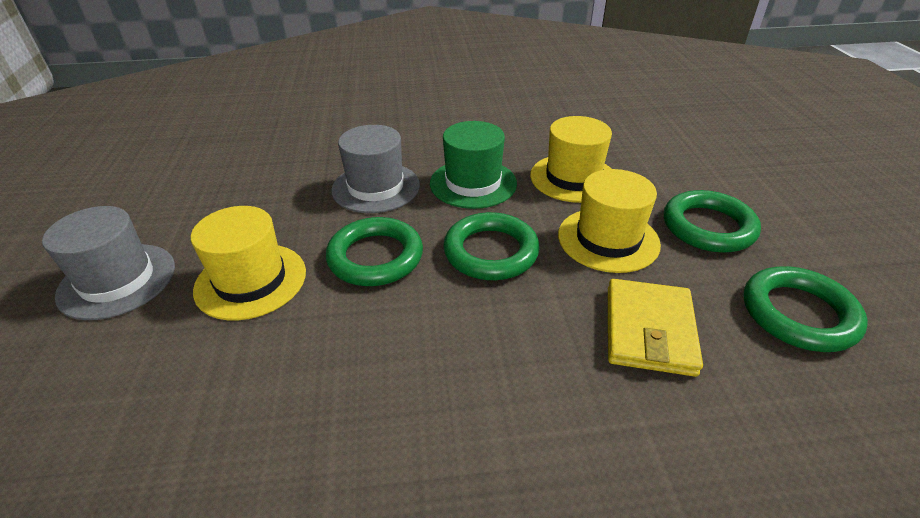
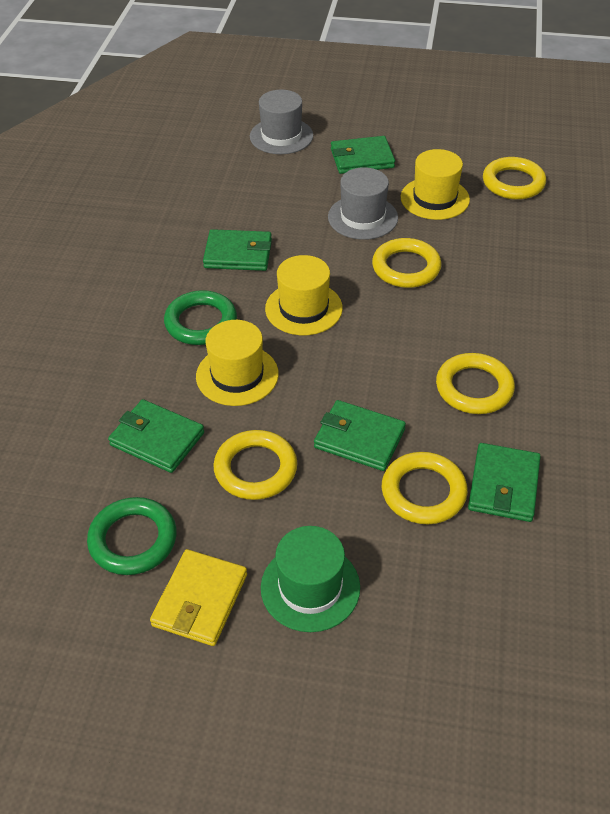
green ring: 4 -> 2
green wallet: 0 -> 5
yellow ring: 0 -> 5

